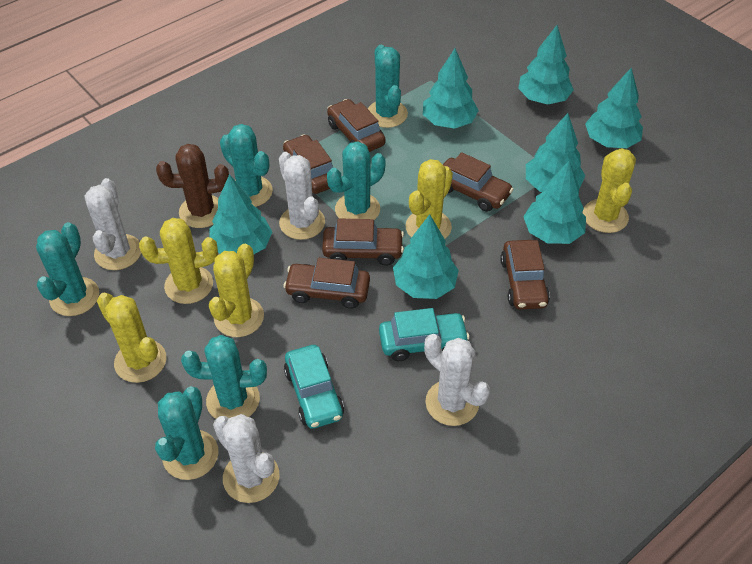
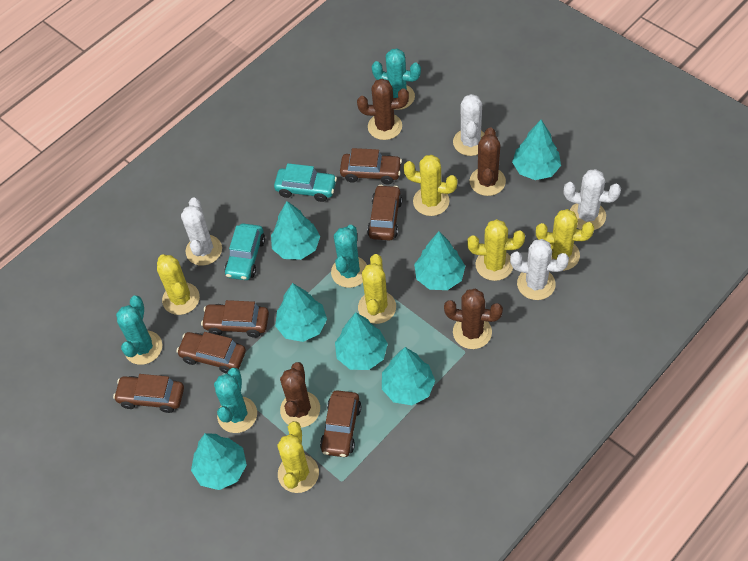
brown cactus: 1 -> 4
turquoise cactus: 6 -> 4
yellow cactus: 5 -> 6

